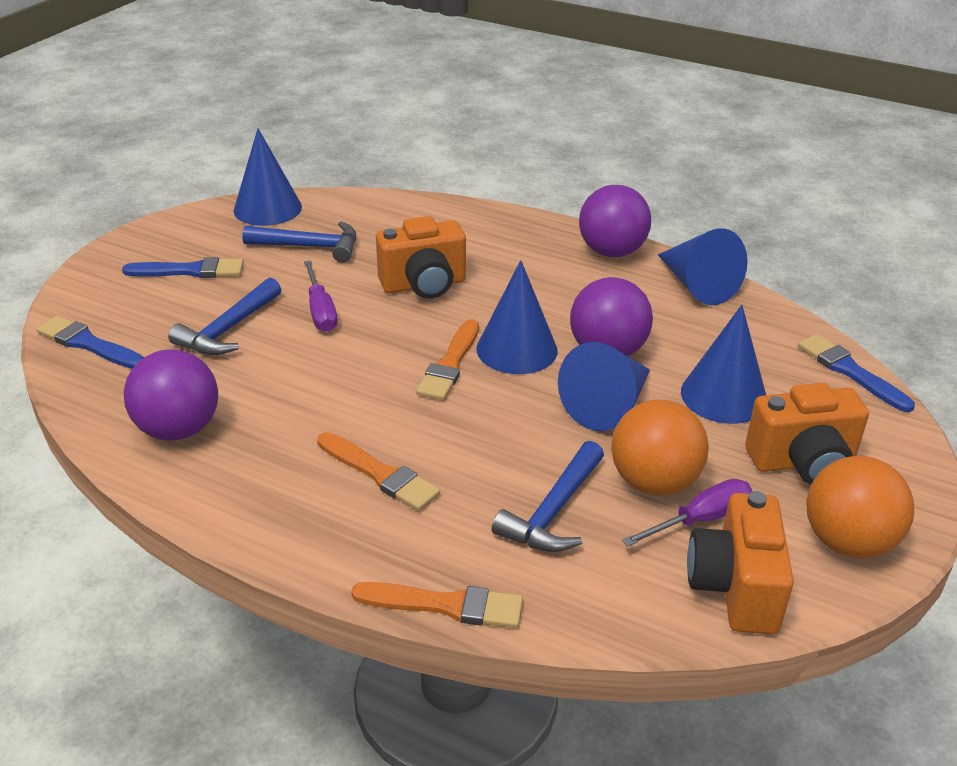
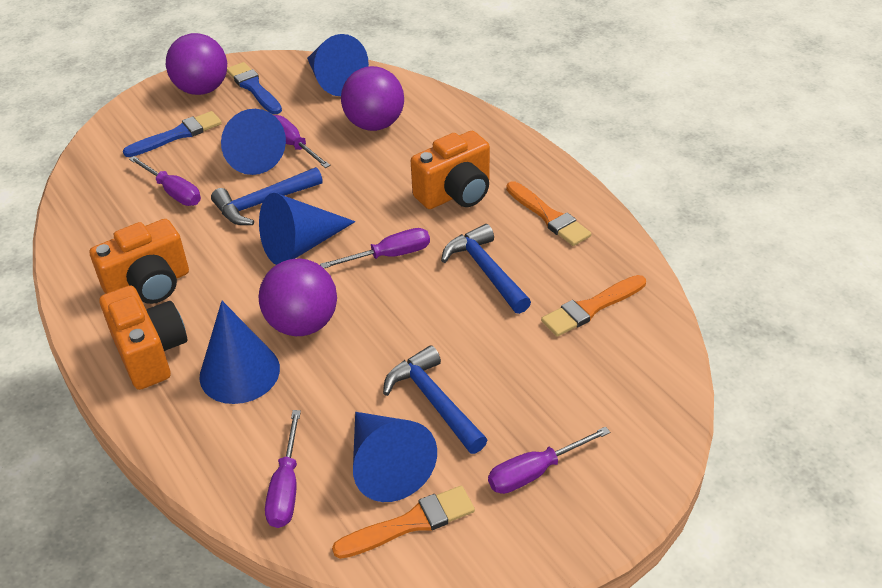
blue brush: 3 -> 2
orange ball: 2 -> 0
purple screwdriver: 2 -> 5

